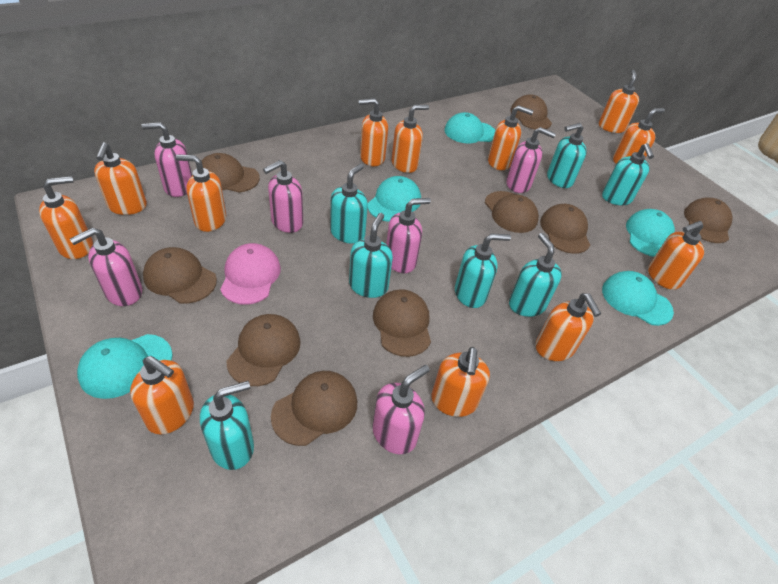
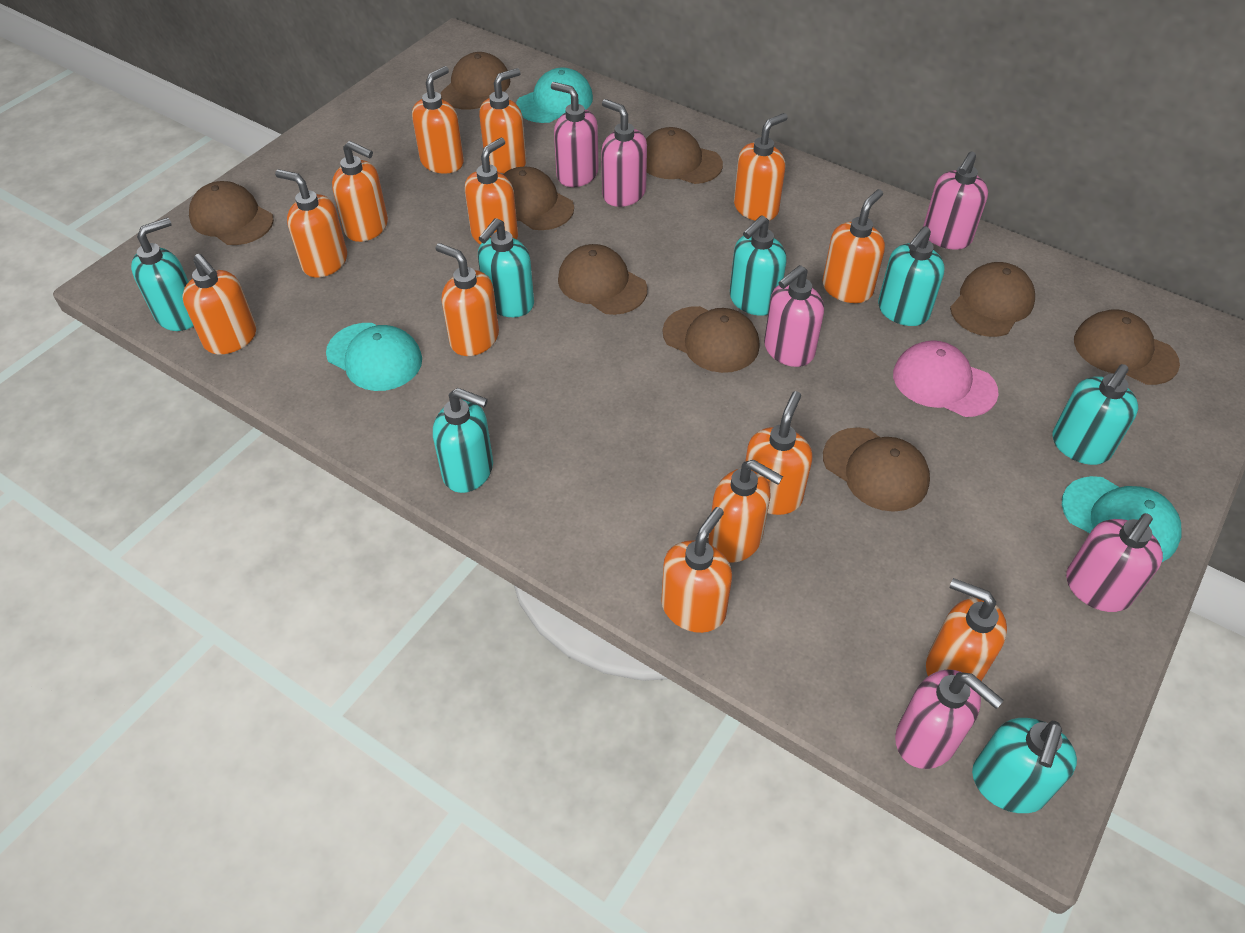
orange soap dispenser: 12 -> 13
turquoise cap: 5 -> 3

